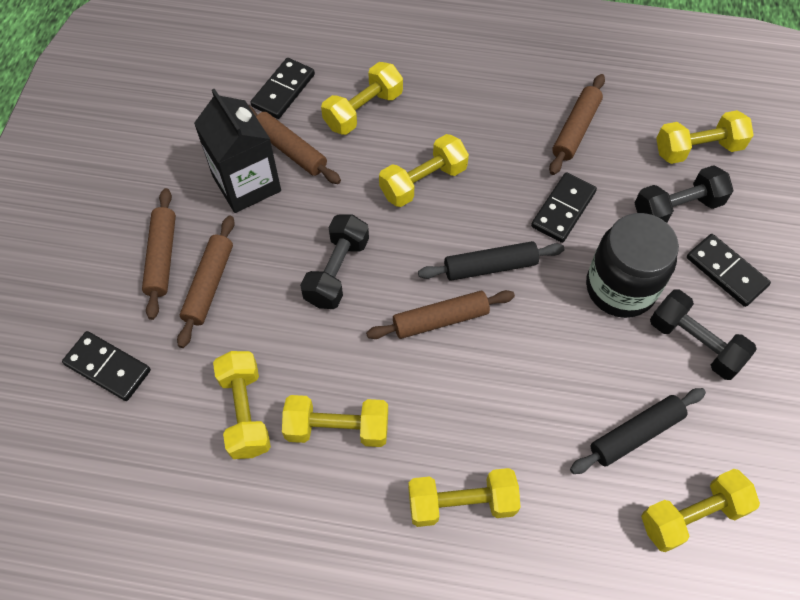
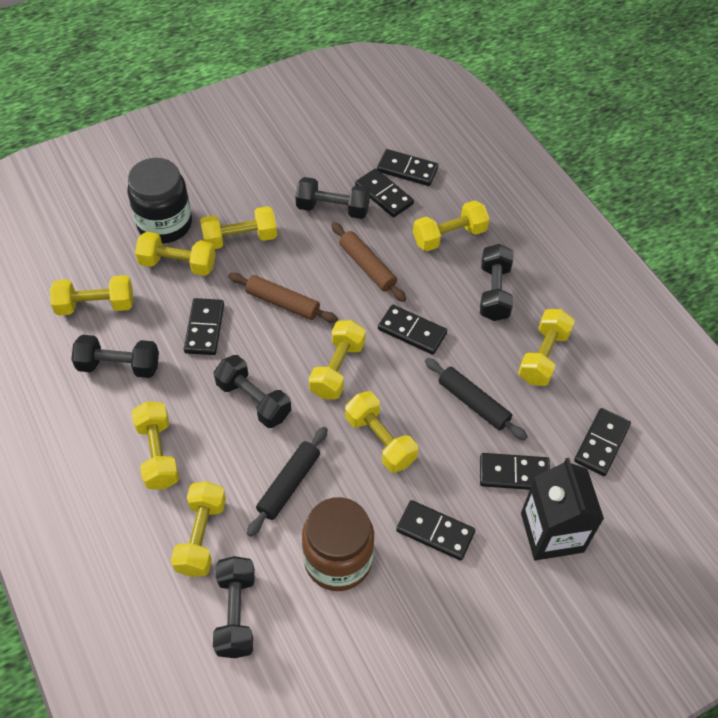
black domino: 4 -> 7
black dumbbell: 3 -> 5
brown jar: 0 -> 1
brown rolling pin: 5 -> 2
yellow dumbbell: 7 -> 9

